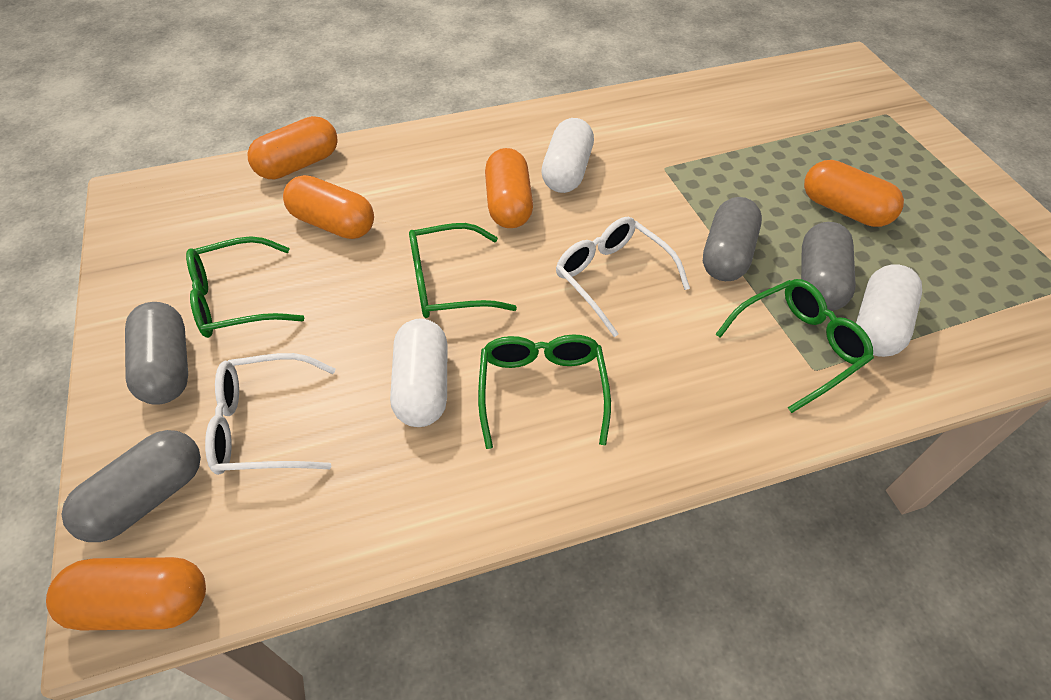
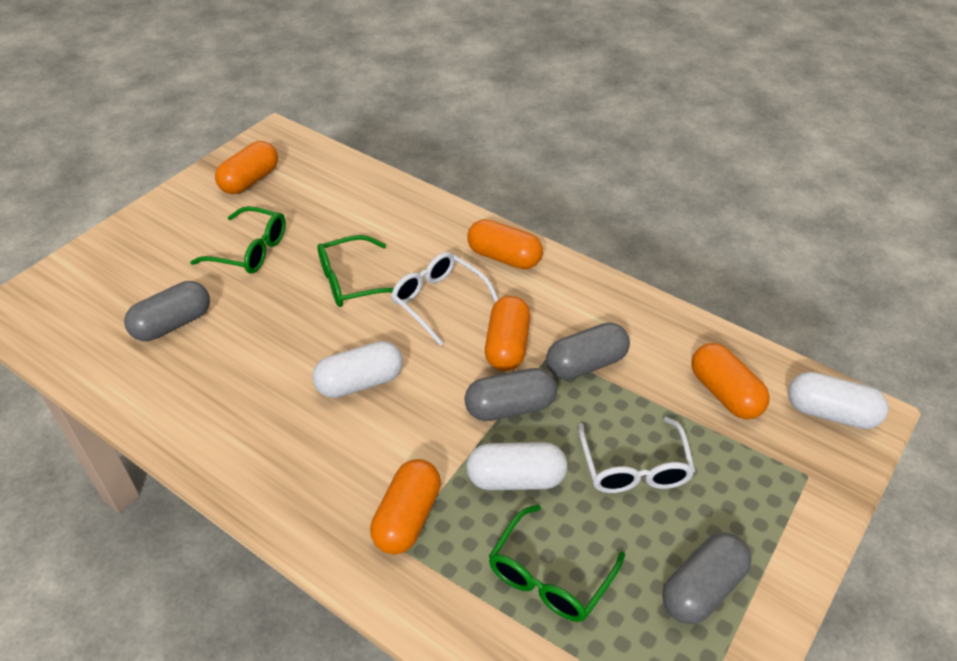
green glasses: 4 -> 3

